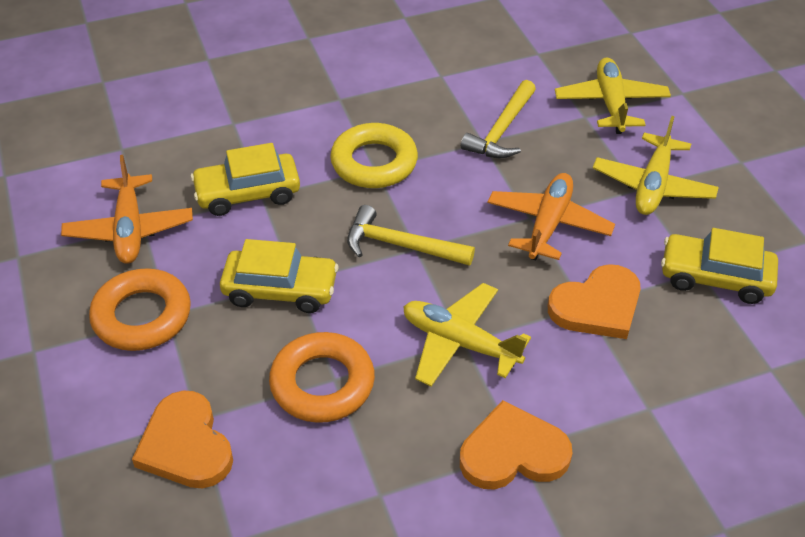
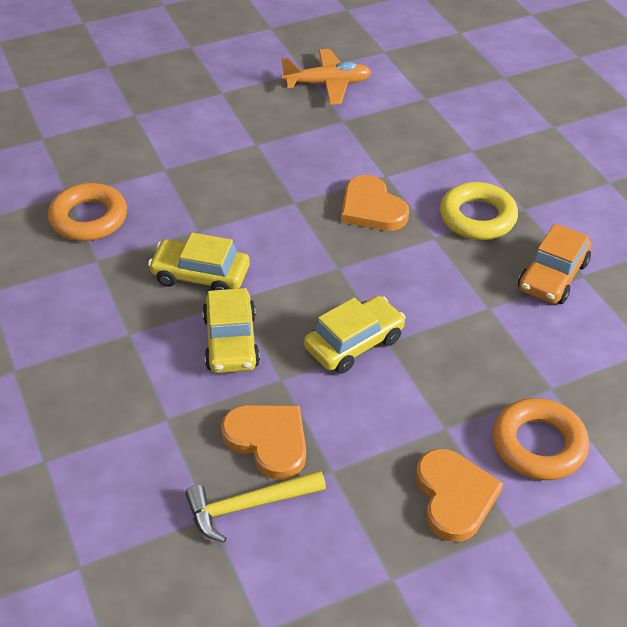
orange car: 0 -> 1
orange plane: 2 -> 1
yellow hammer: 2 -> 1
yellow plane: 3 -> 0

